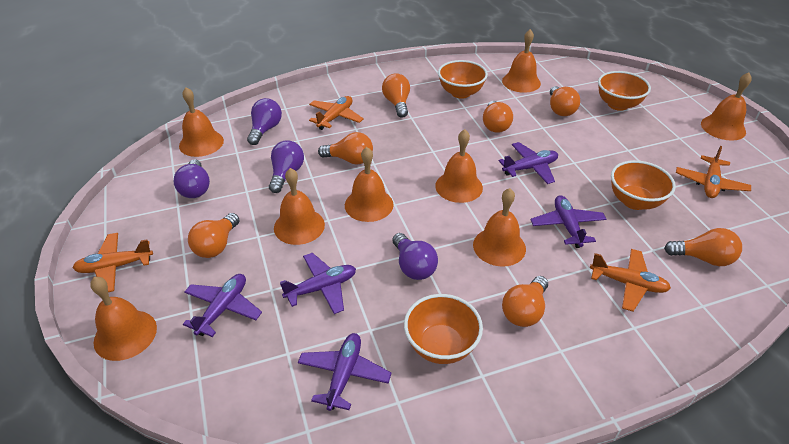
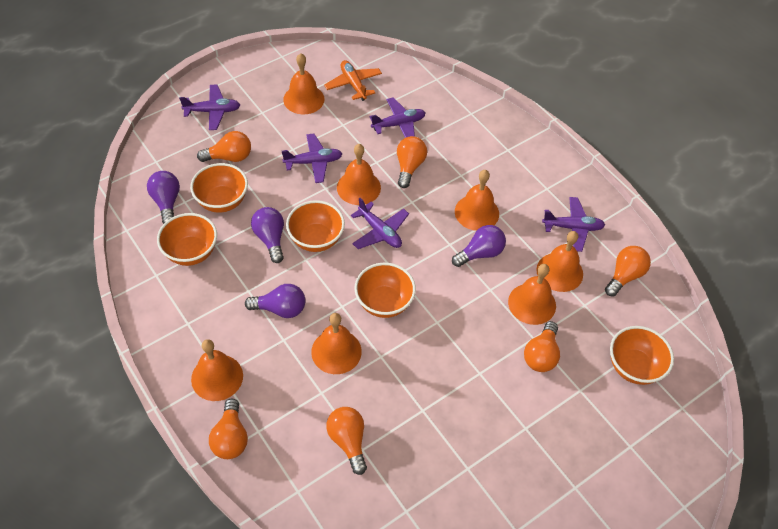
orange bell: 8 -> 7
orange bowl: 4 -> 5
orange light bulb: 7 -> 6
orange plane: 4 -> 1

